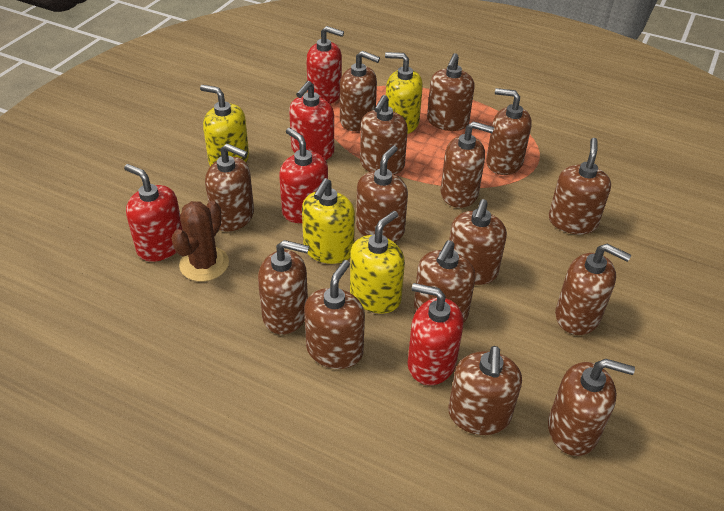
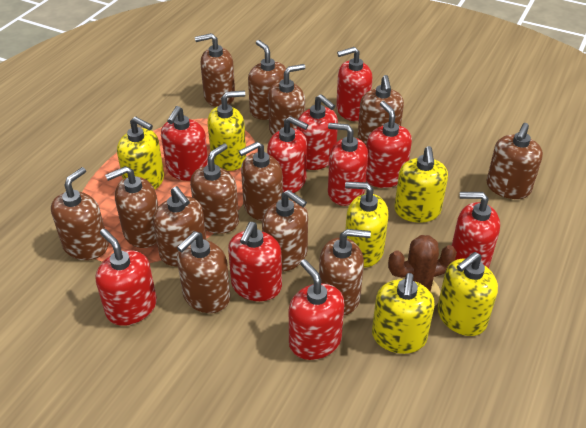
brown soap dispenser: 15 -> 13
red soap dispenser: 5 -> 10
yellow soap dispenser: 4 -> 6

